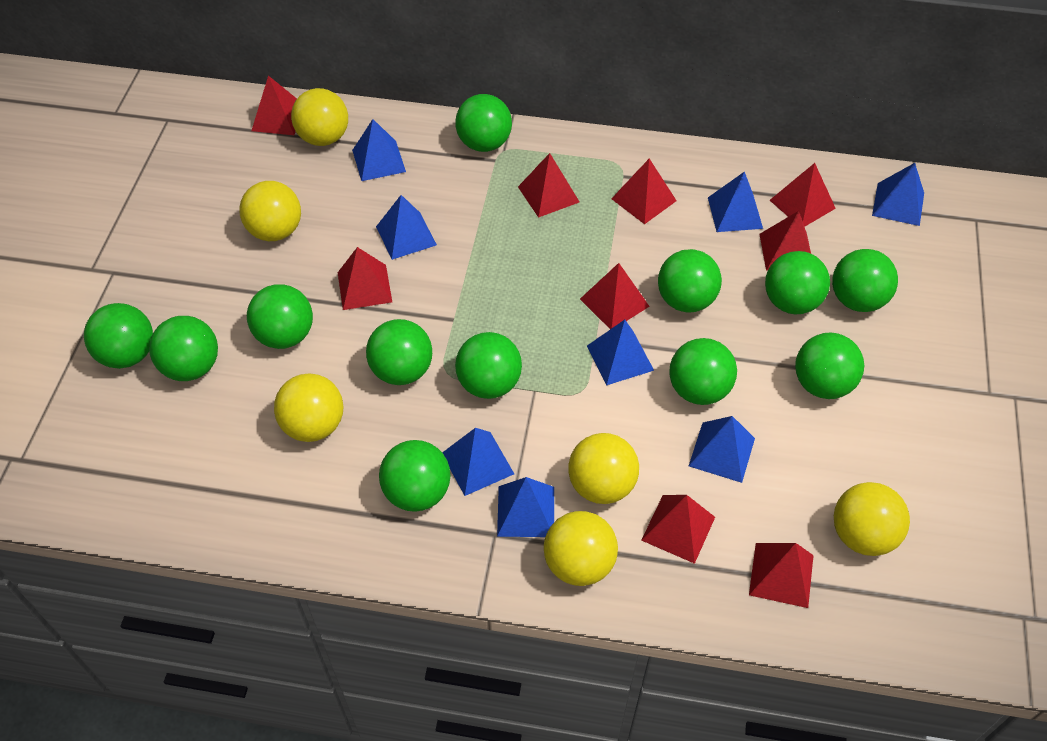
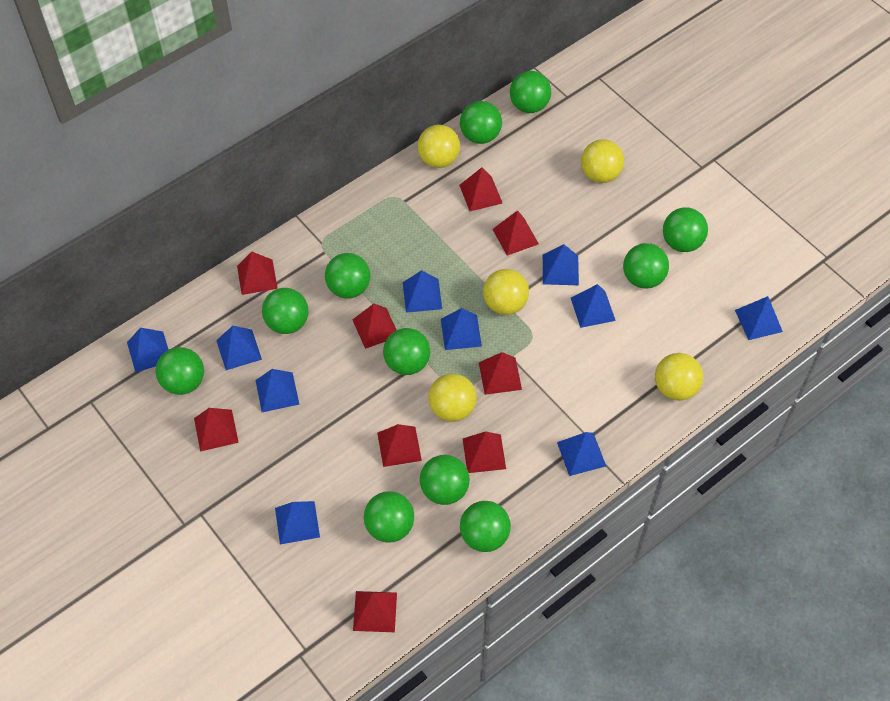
blue pyramid: 8 -> 10
green ball: 12 -> 11
yellow ball: 6 -> 5

